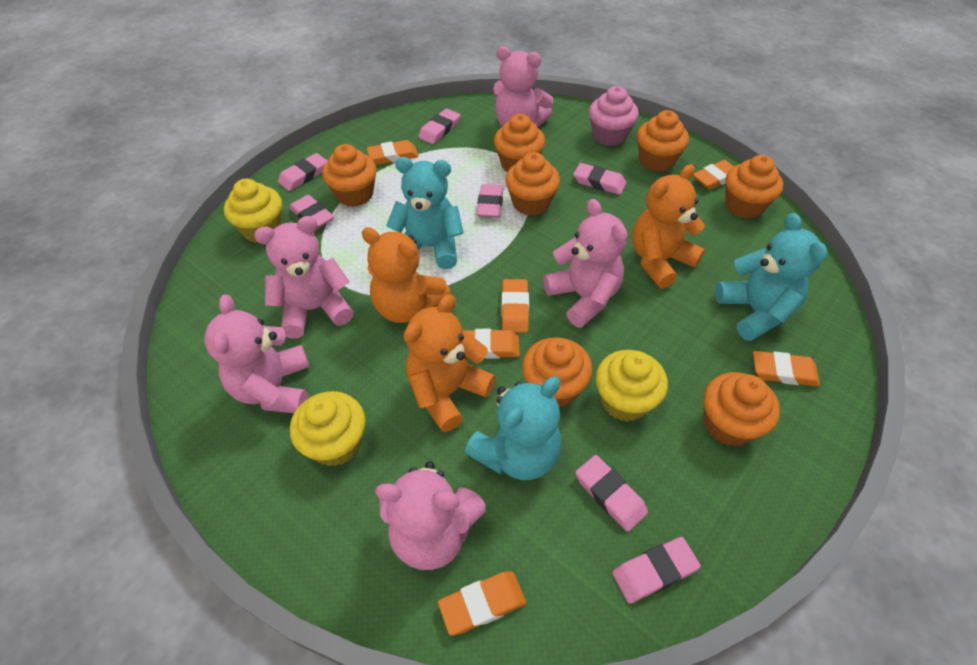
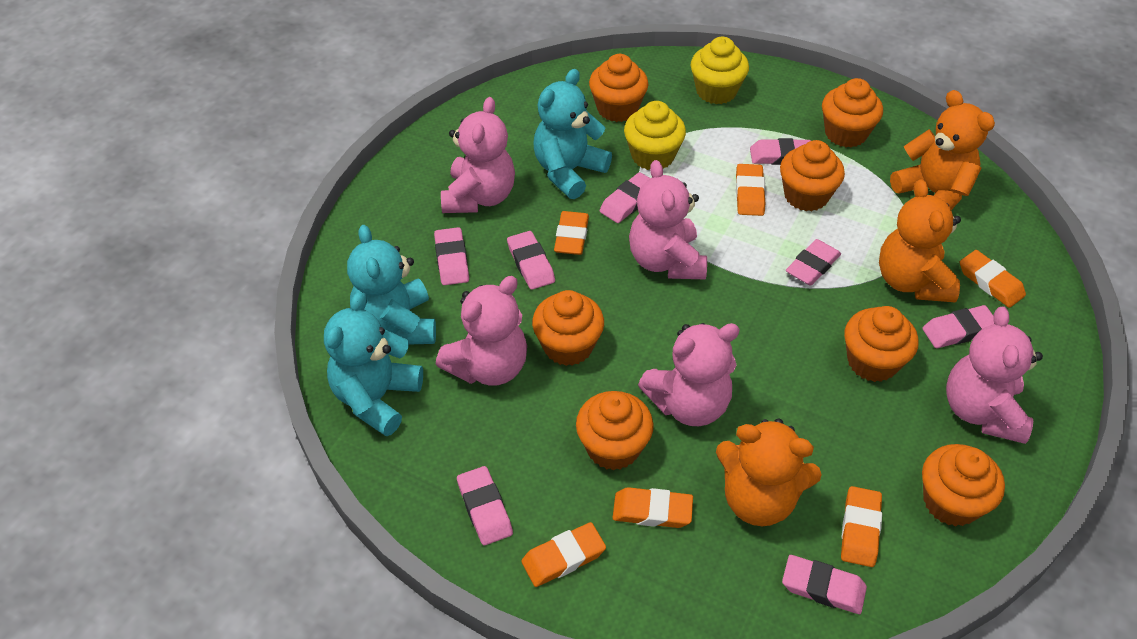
pink cupcake: 1 -> 0
pink eraser: 7 -> 8
yellow cupcake: 3 -> 2

